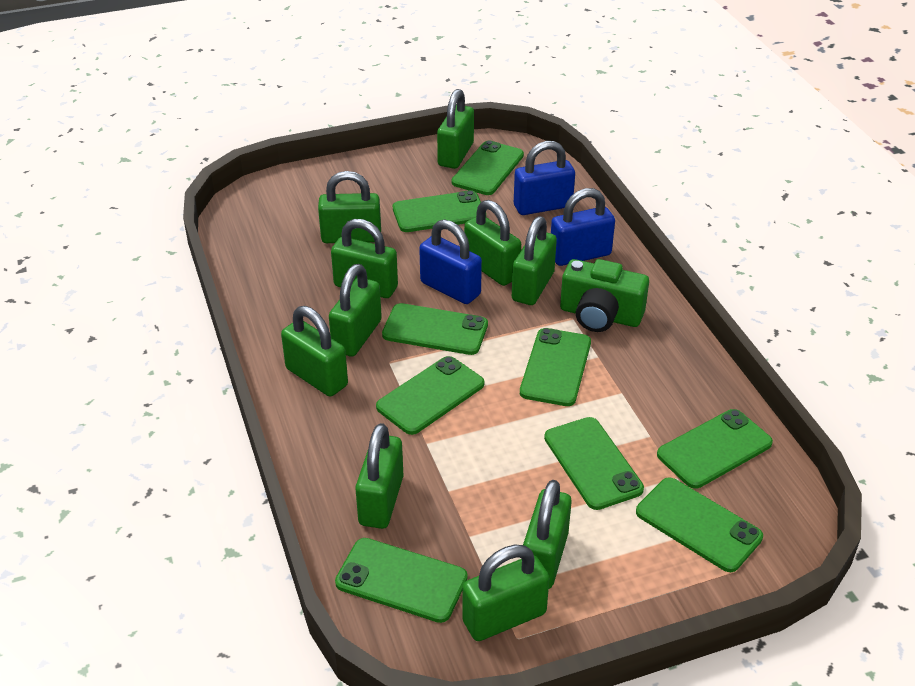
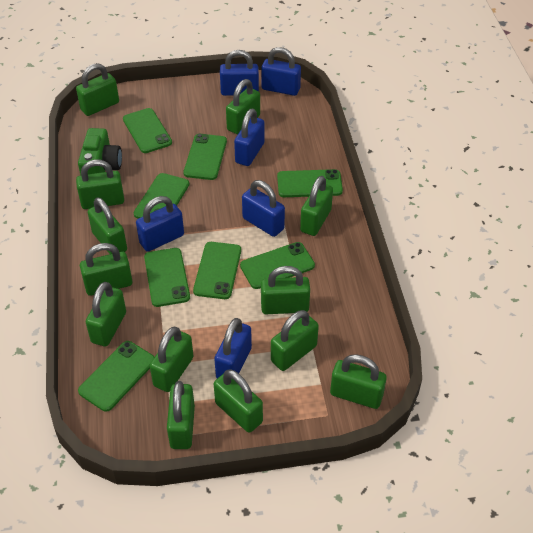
blue padlock: 3 -> 6
green padlock: 10 -> 13
green phone: 9 -> 8

